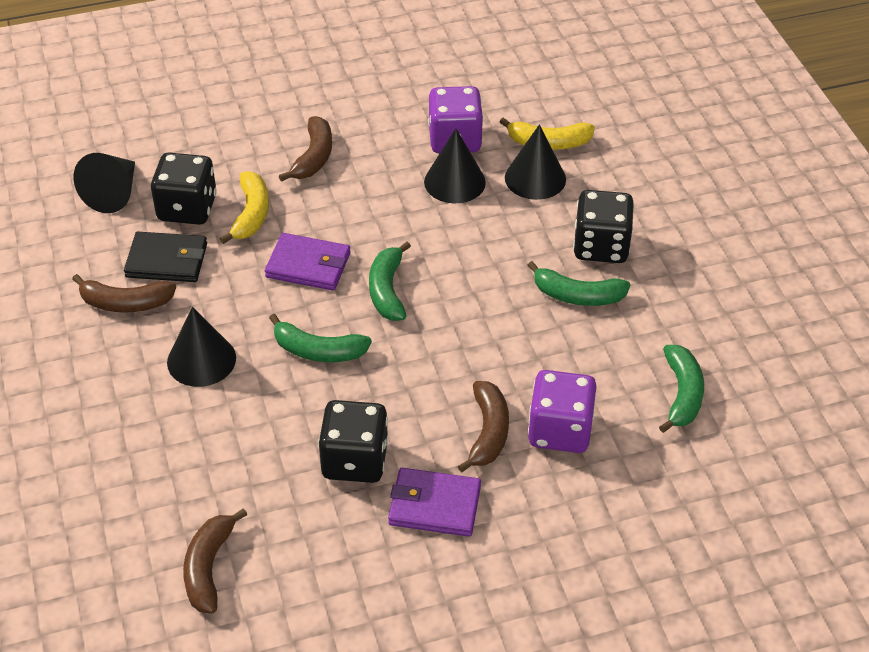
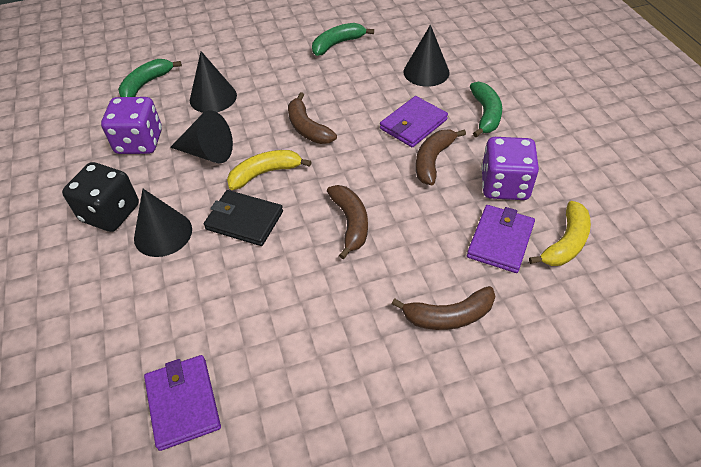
black dice: 3 -> 1
green banana: 4 -> 3
purple wallet: 2 -> 3

